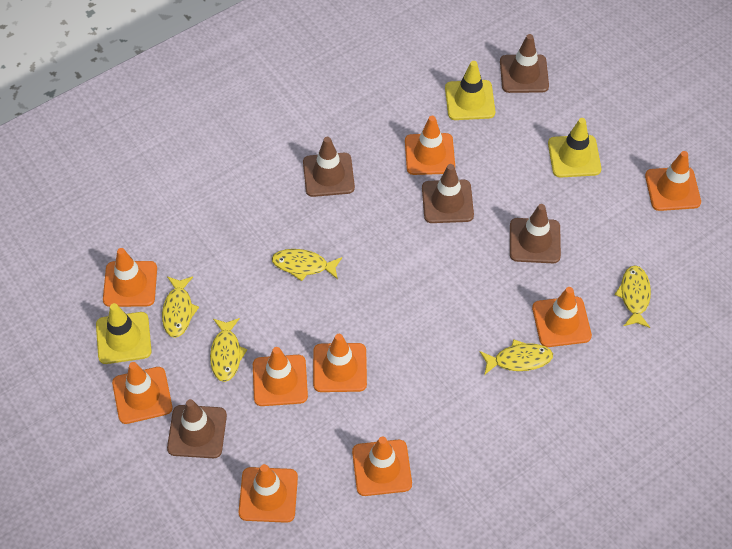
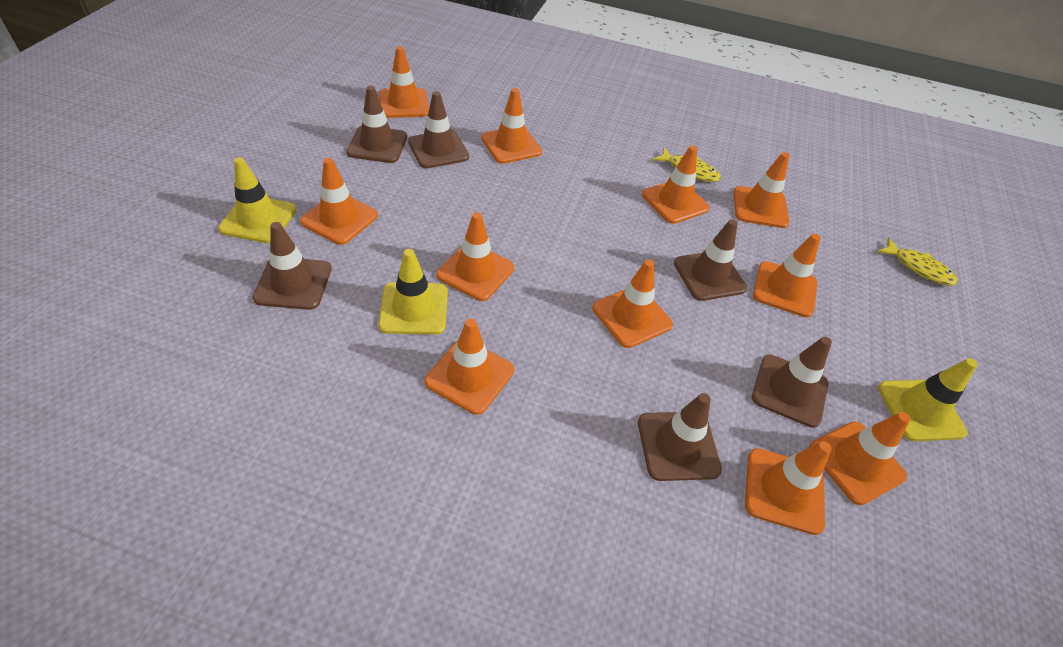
brown traffic cone: 5 -> 6
orange traffic cone: 9 -> 11
yellow fish: 5 -> 2

